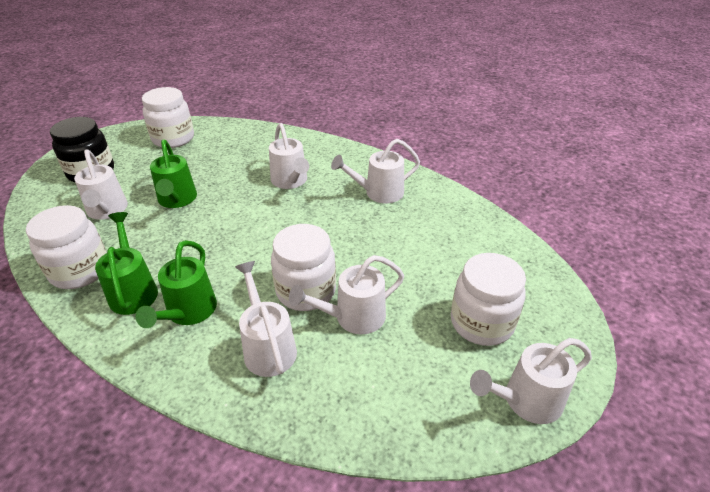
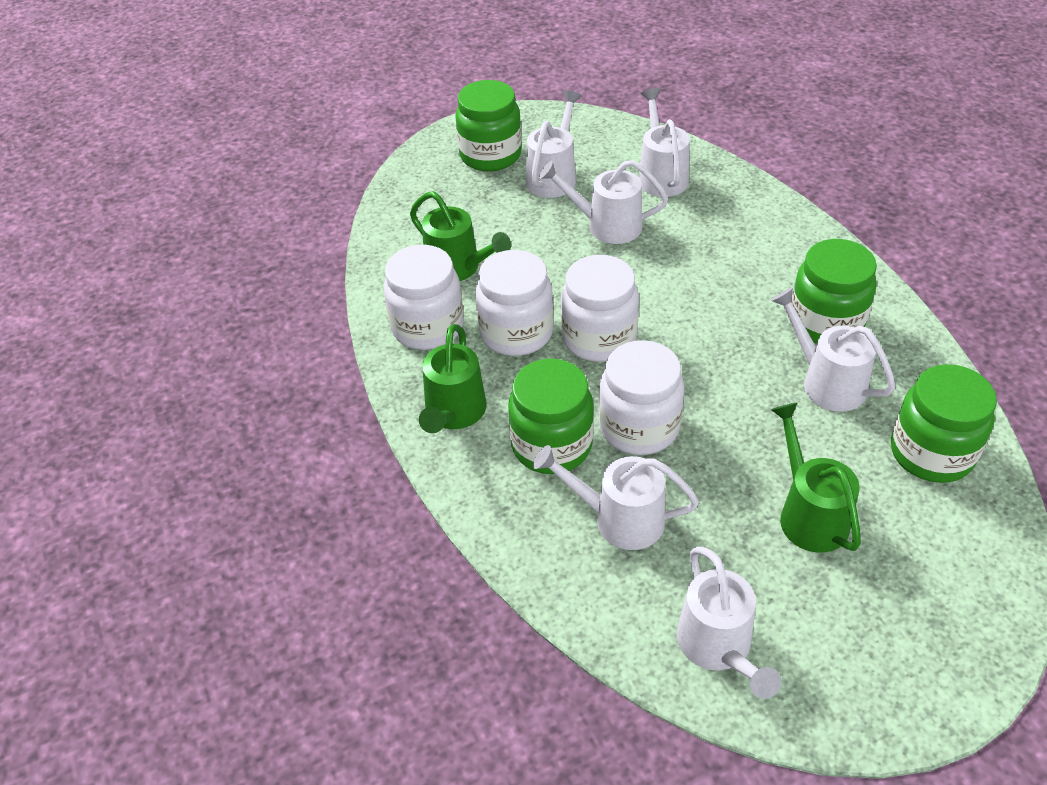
black jar: 1 -> 0
green jar: 0 -> 4

